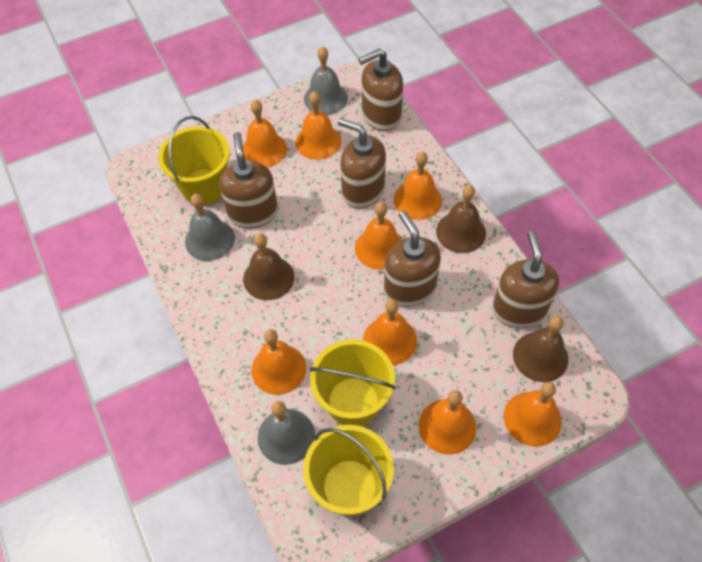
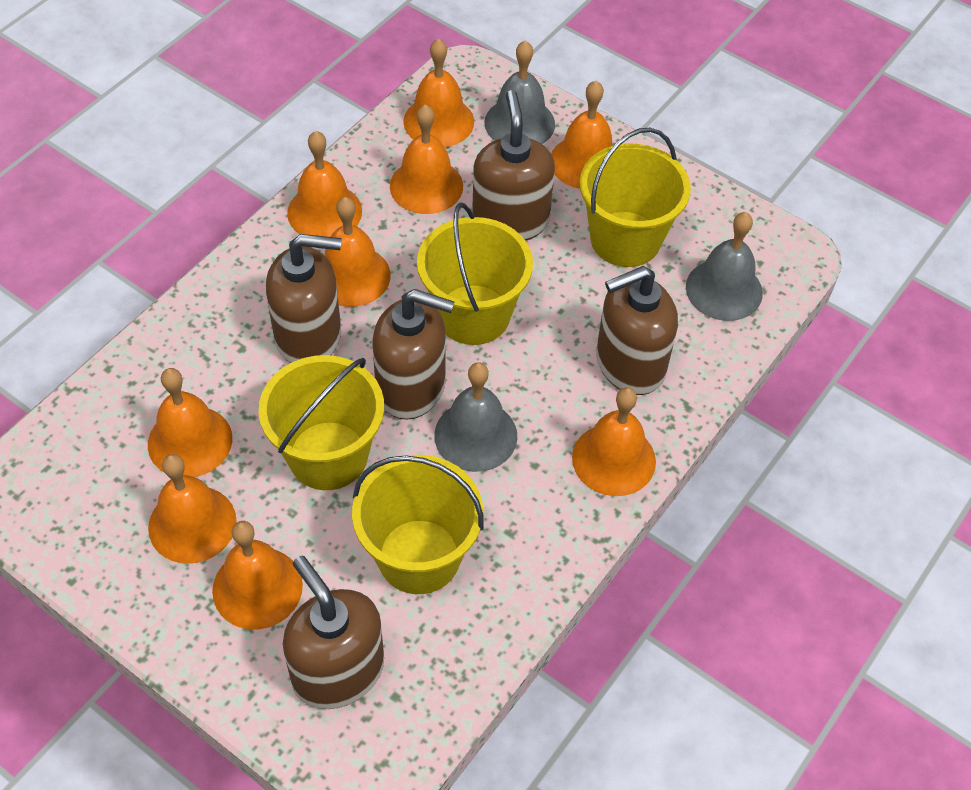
brown bell: 3 -> 0
orange bell: 8 -> 9
yellow bucket: 3 -> 4

